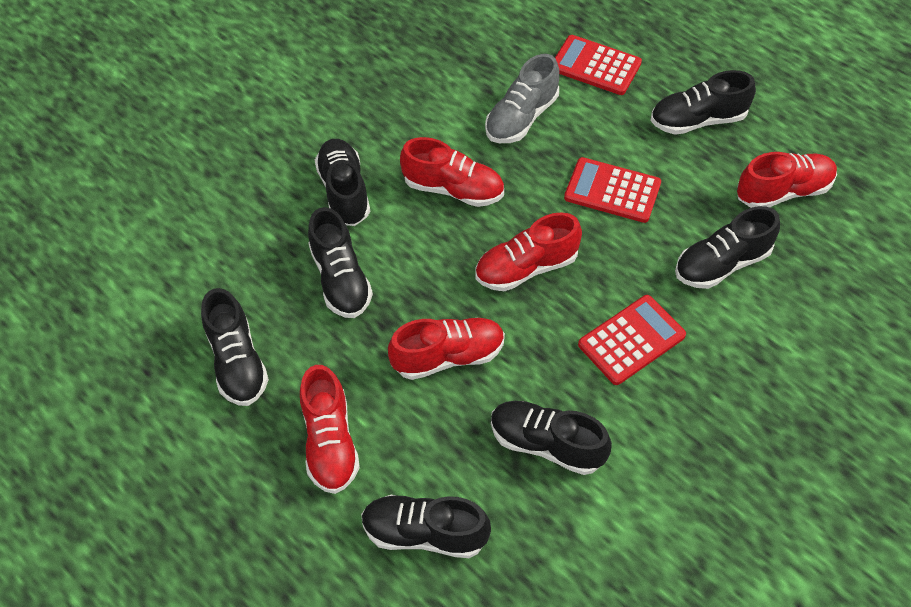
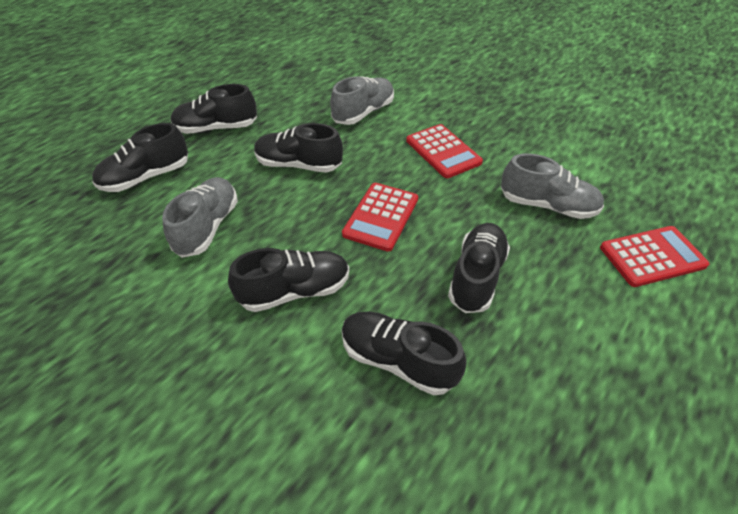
black shoe: 7 -> 6
grey shoe: 1 -> 3
red shoe: 5 -> 0

